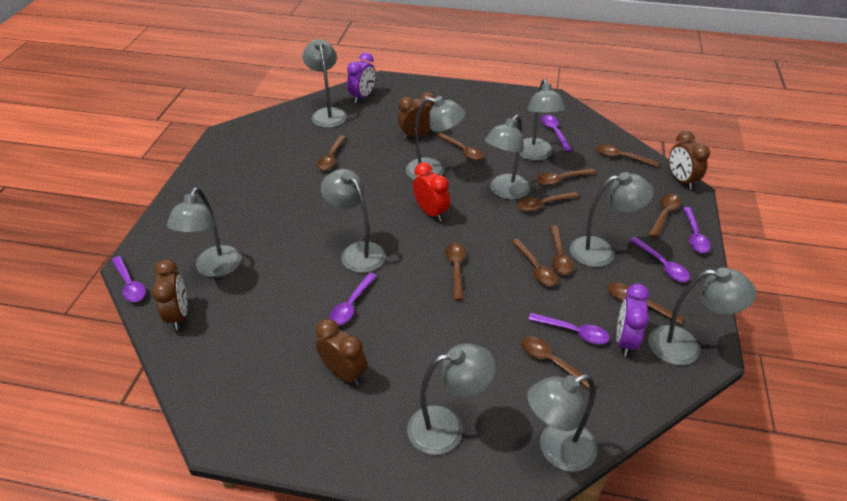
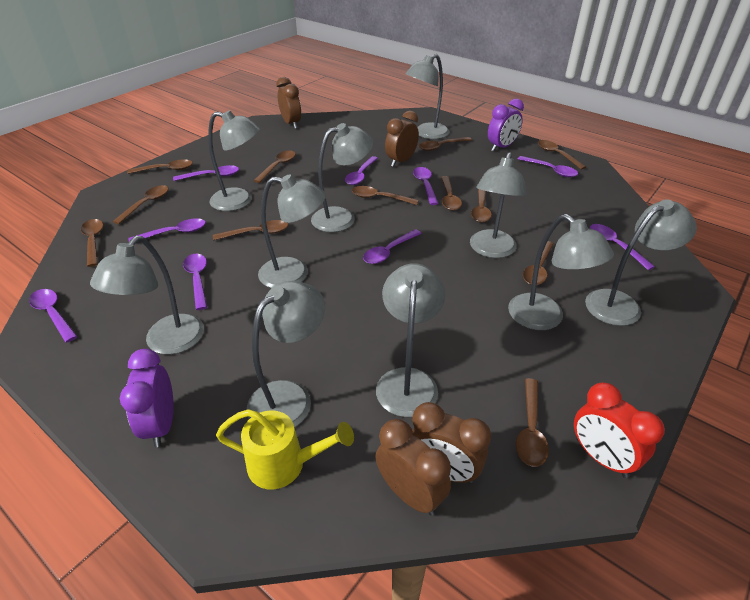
brown spoon: 11 -> 12
purple spoon: 6 -> 9
yellow watering can: 0 -> 1

